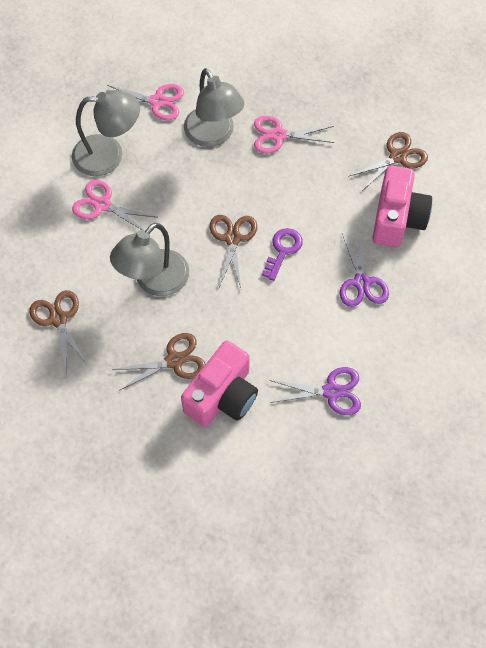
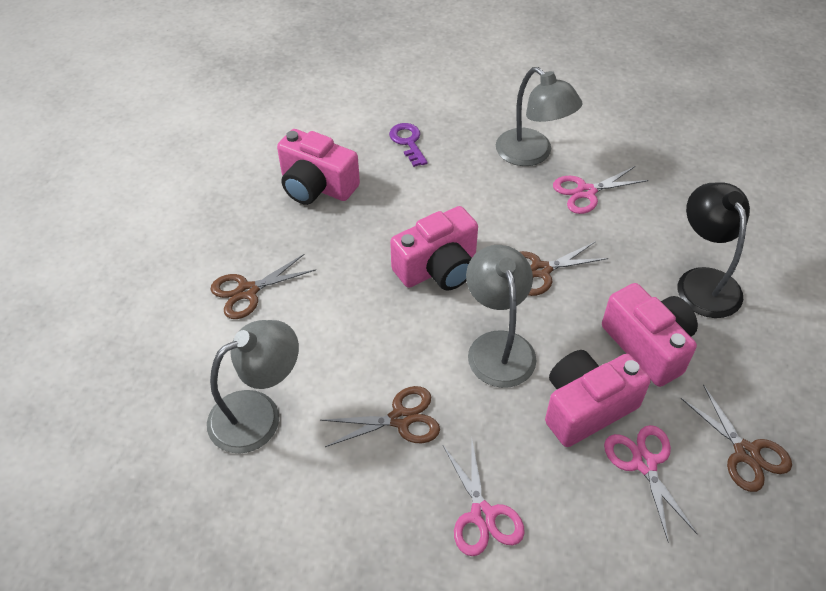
black lamp: 0 -> 1
pink camera: 2 -> 4
purple scissors: 2 -> 0

